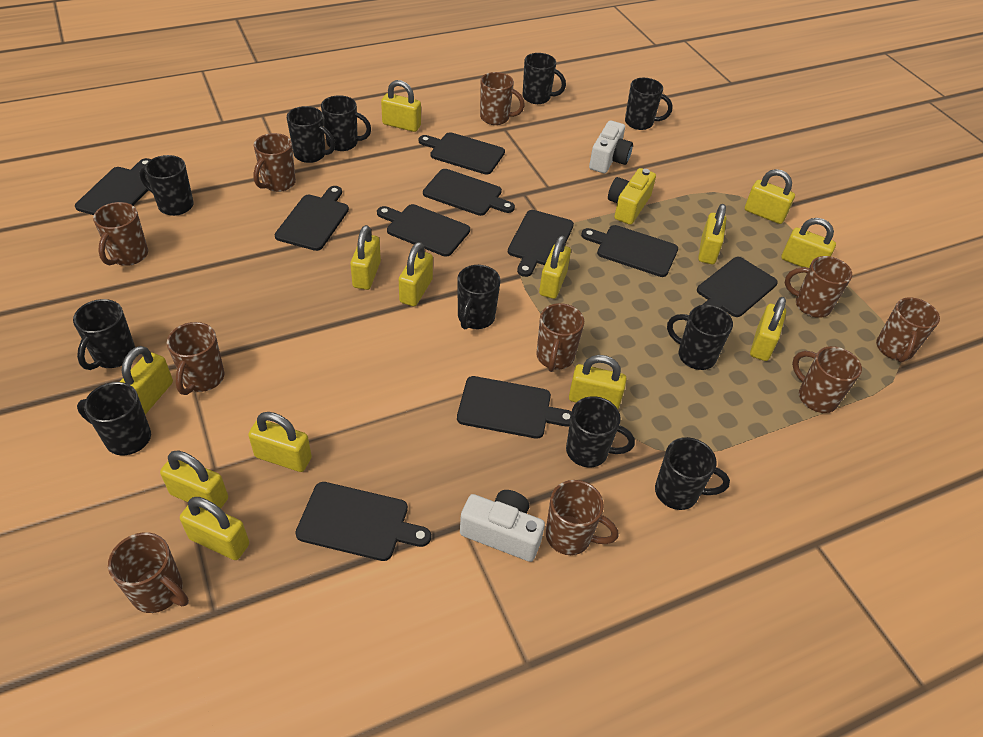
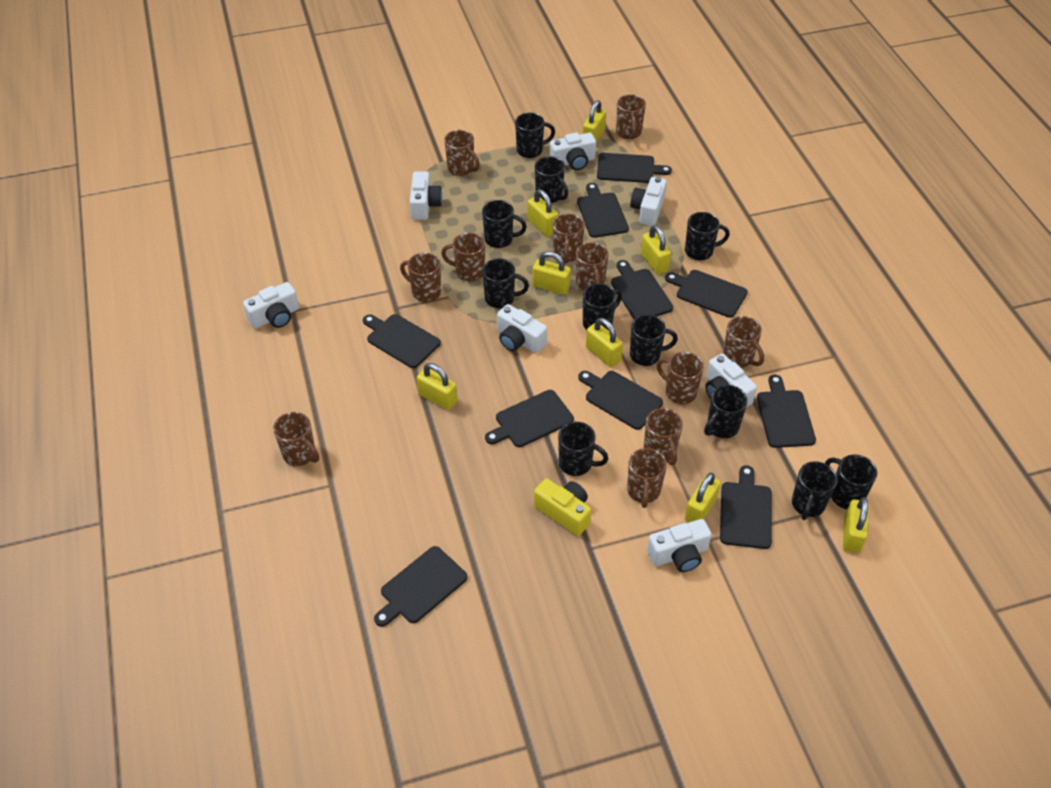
brown mug: 10 -> 11
white camera: 2 -> 7
yellow padlock: 13 -> 8

